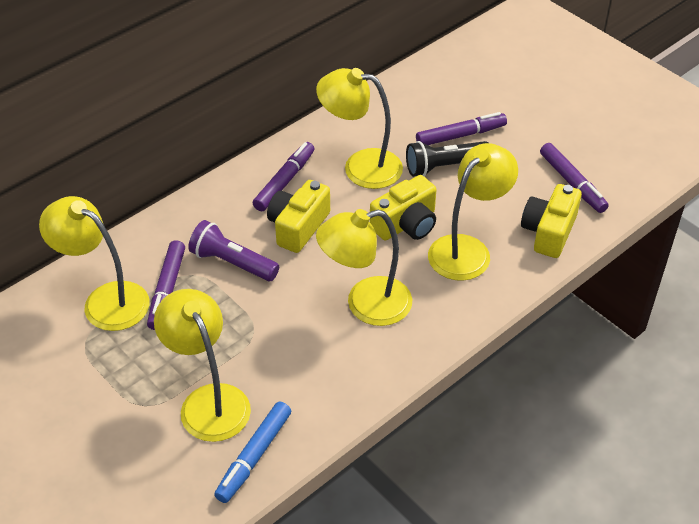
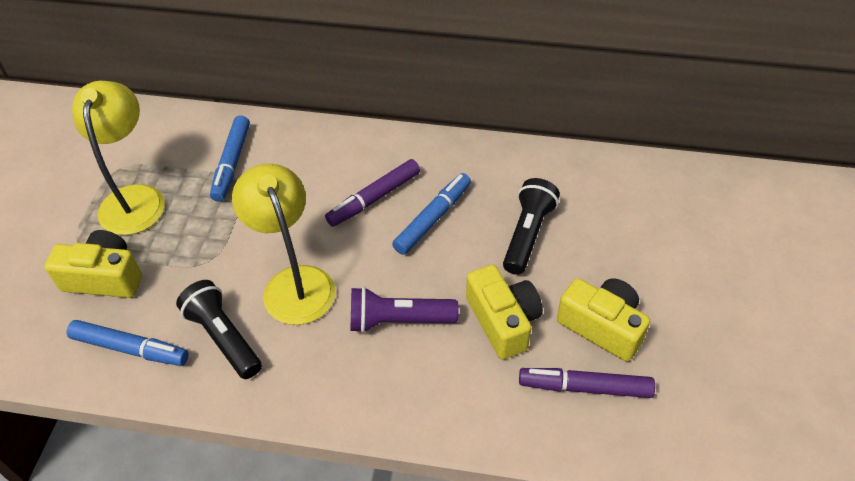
black flashlight: 1 -> 2
blue marker: 1 -> 3
purple marker: 4 -> 2
yellow lamp: 5 -> 2

